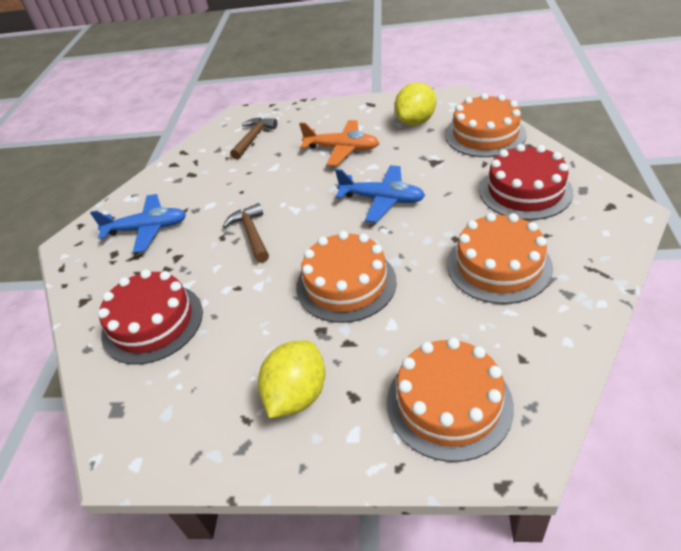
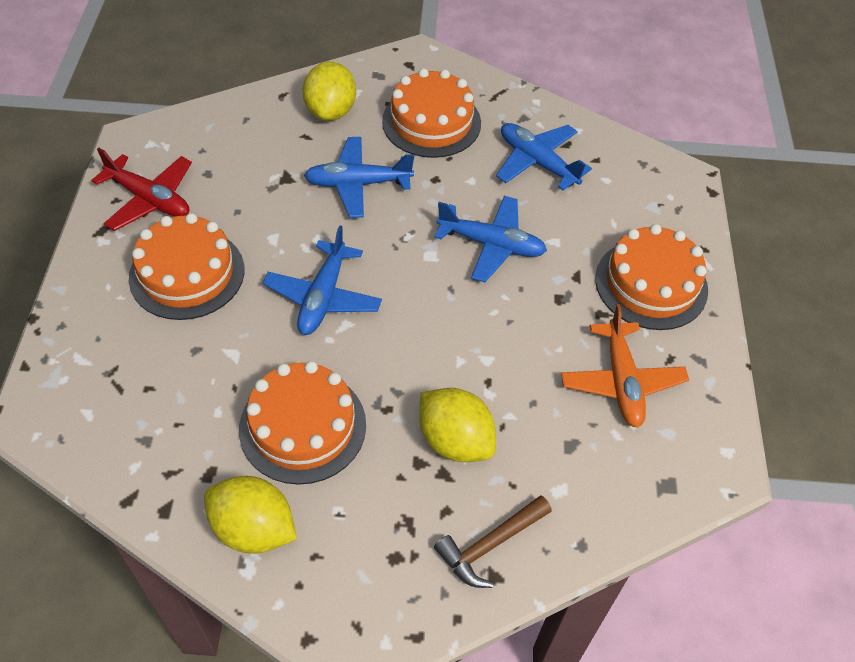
blue plane: 2 -> 4
brown hammer: 2 -> 1
red cake: 2 -> 0
red plane: 0 -> 1
yellow lemon: 2 -> 3

